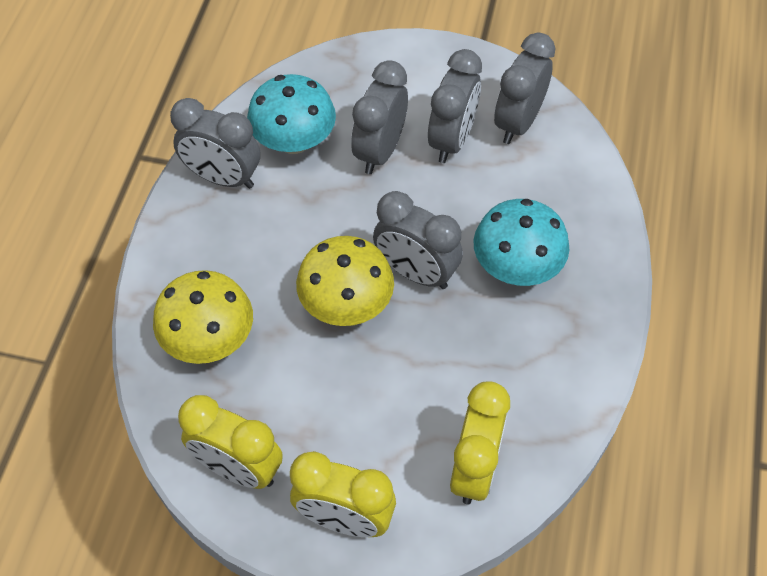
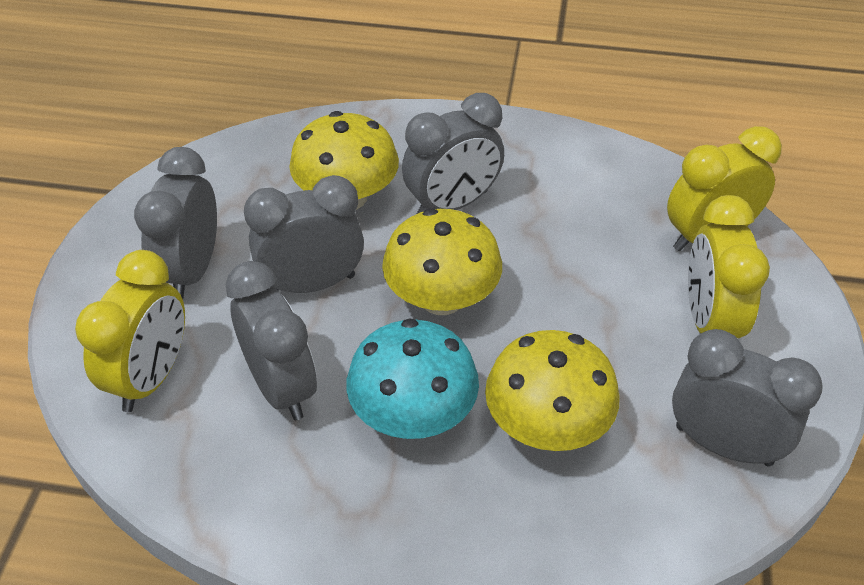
turquoise mushroom: 2 -> 1
yellow mushroom: 2 -> 3

